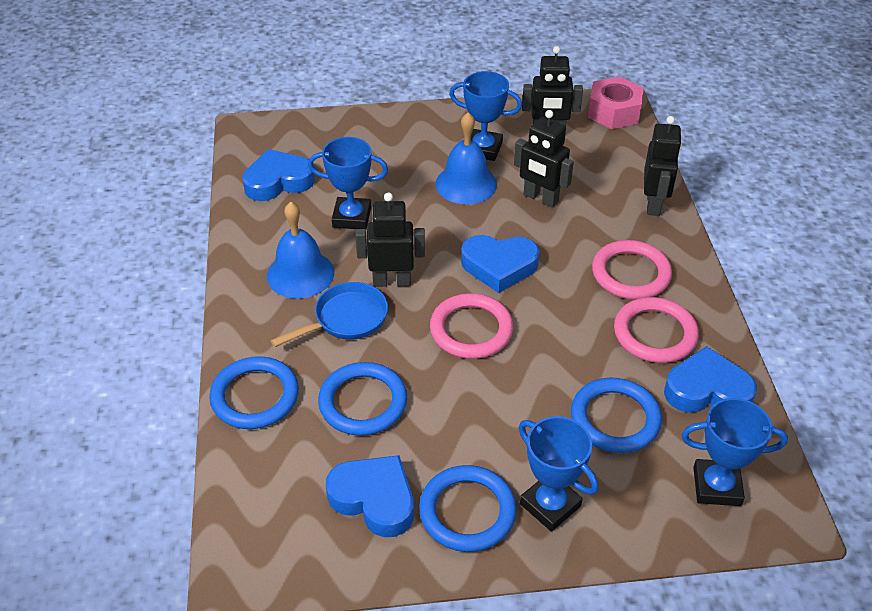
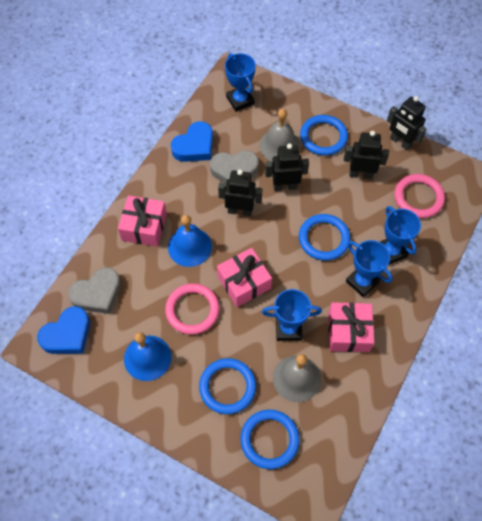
blue heart: 4 -> 2
blue pan: 1 -> 0
grey bell: 0 -> 2
grey heart: 0 -> 2
pink gift: 0 -> 3
pink nut: 1 -> 0
pink ring: 3 -> 2

